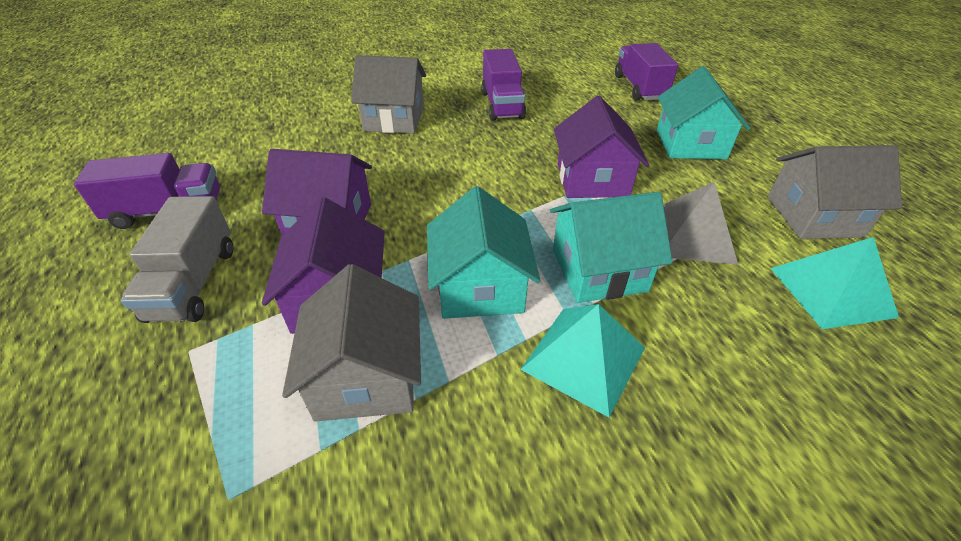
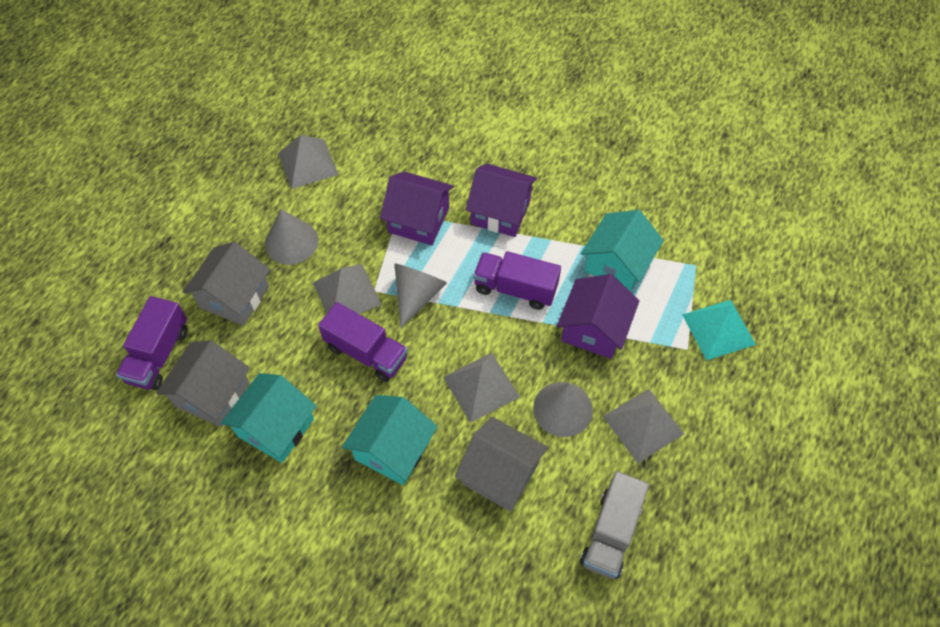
grey cone: 0 -> 3
grey pyramid: 1 -> 4
turquoise pyramid: 2 -> 1

